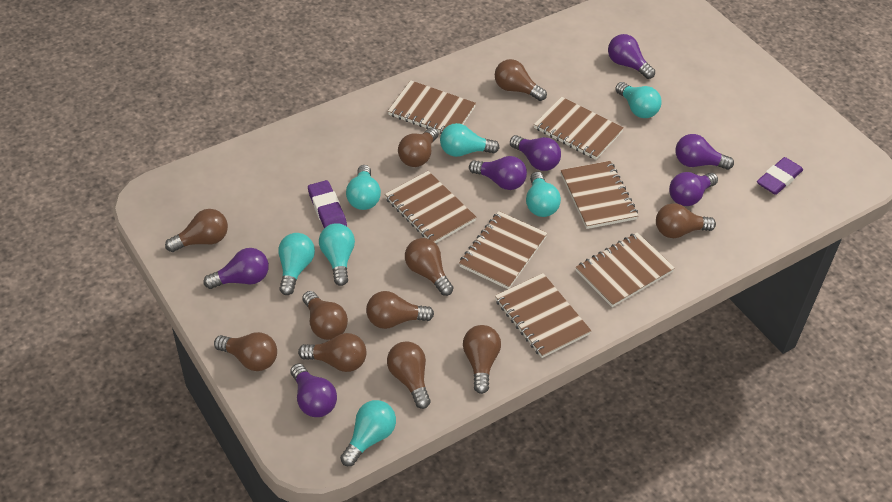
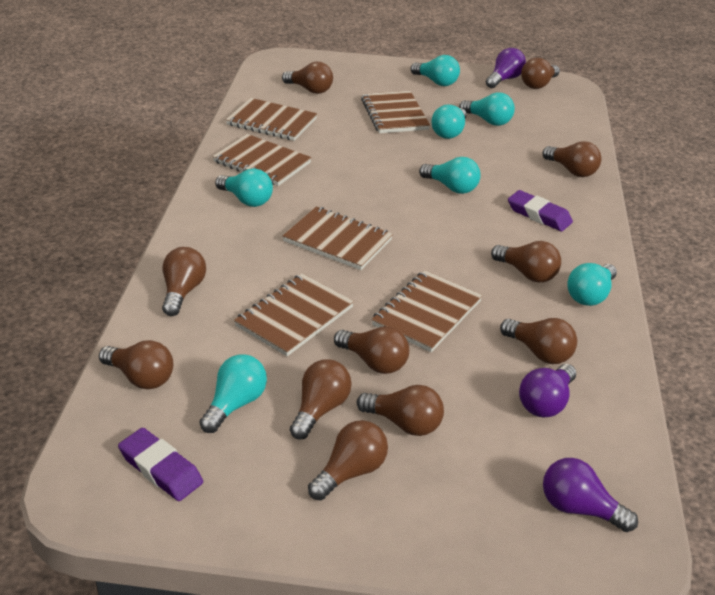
brown notebook: 7 -> 6
purple light bulb: 7 -> 3

